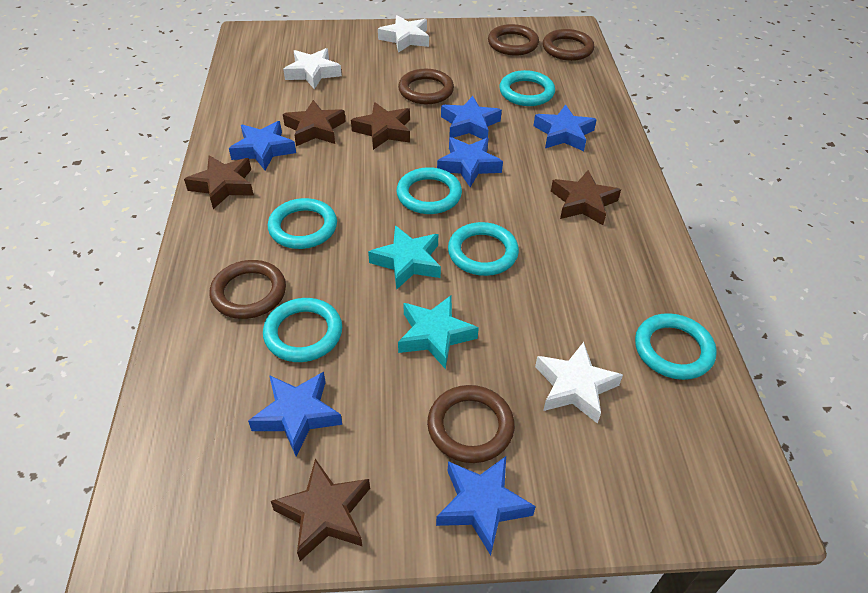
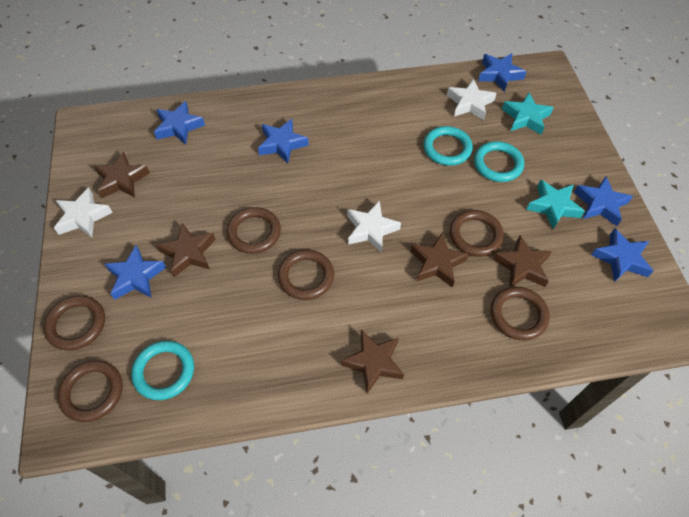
brown ring: 5 -> 6
turquoise ring: 6 -> 3

